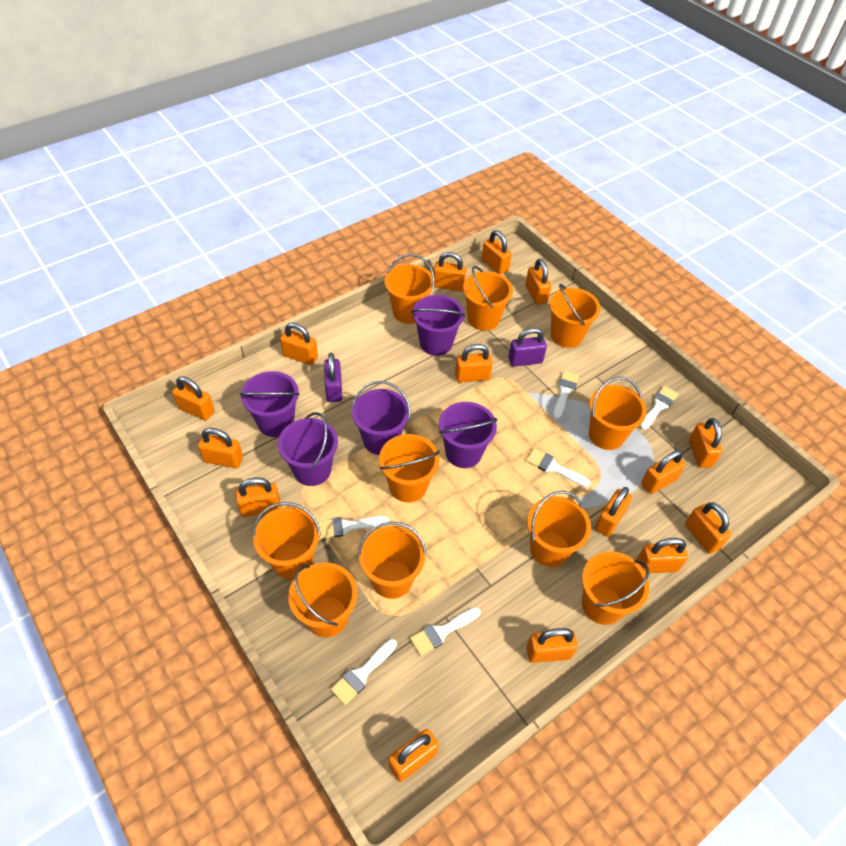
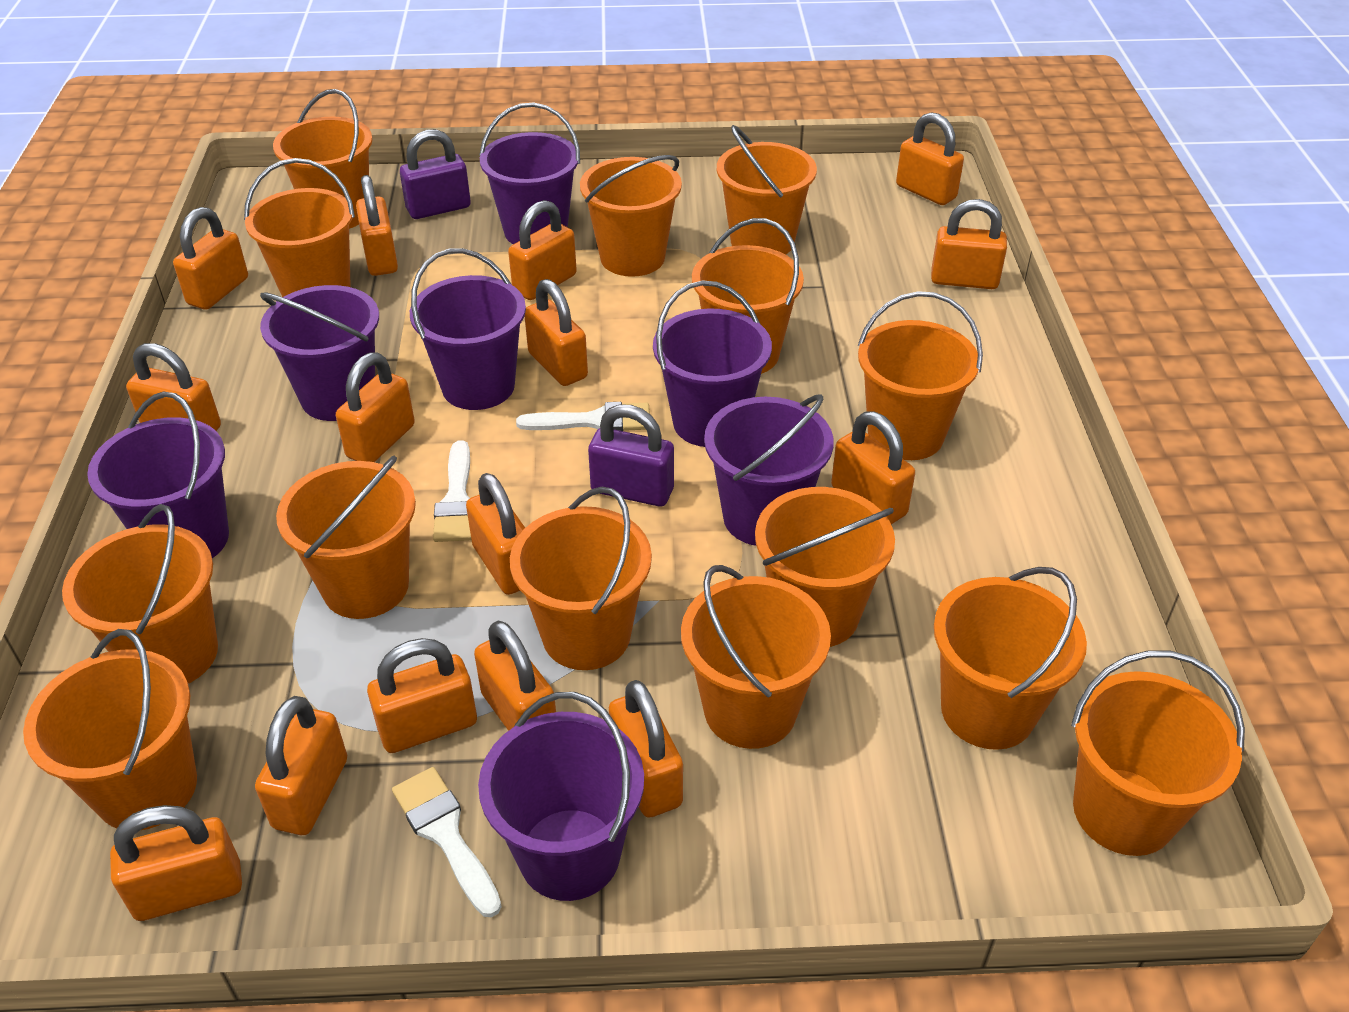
orange bucket: 10 -> 14
purple bucket: 5 -> 7
white brush: 6 -> 3

